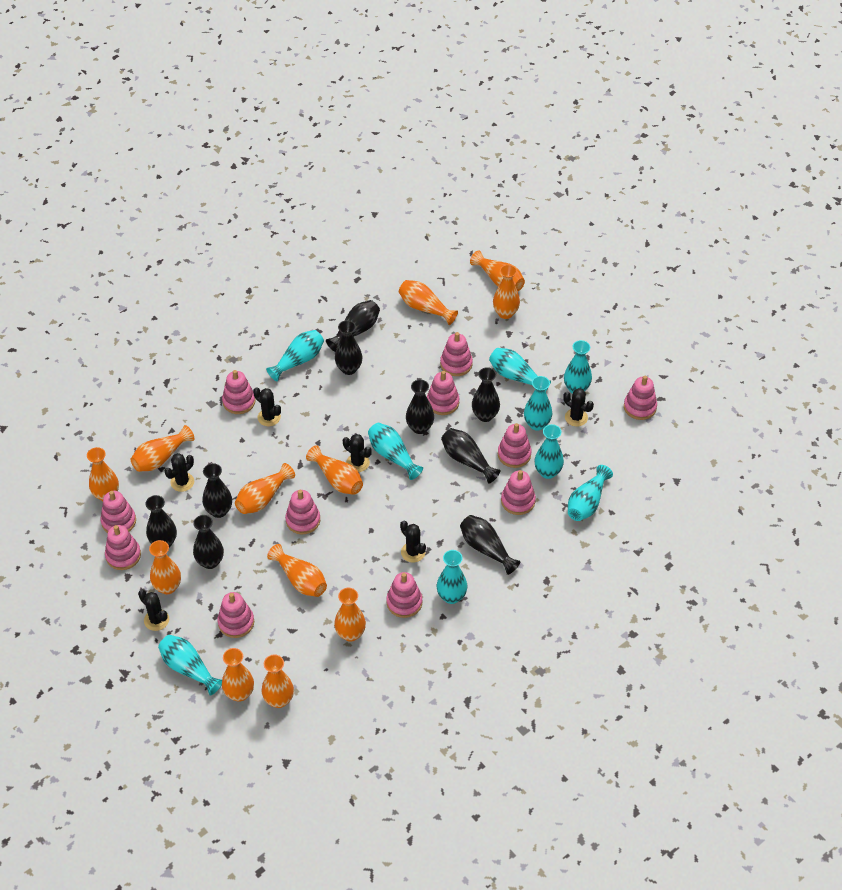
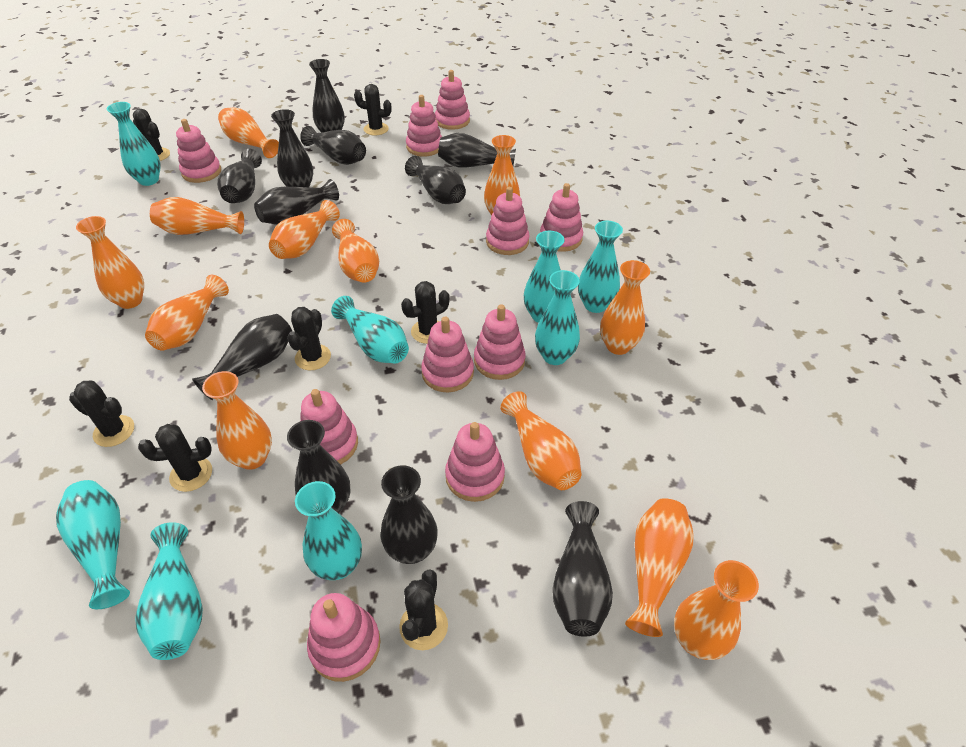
black cactus: 6 -> 7
black vase: 9 -> 11
pink stacking toy: 11 -> 10
turquoise vase: 9 -> 8

